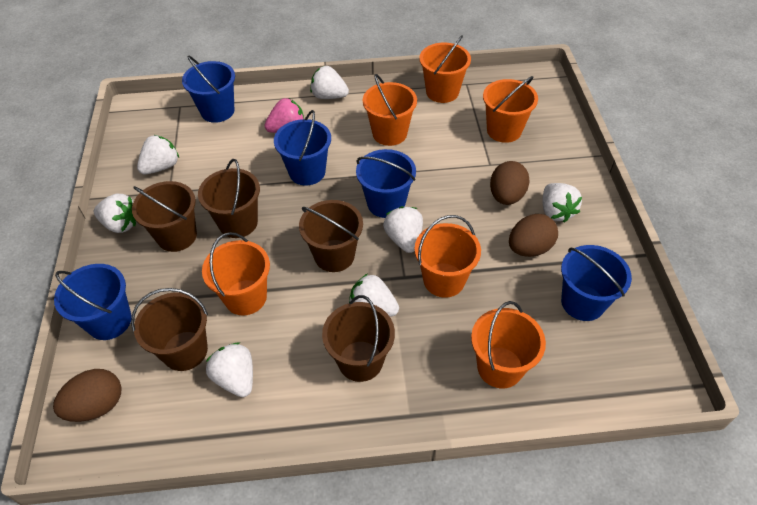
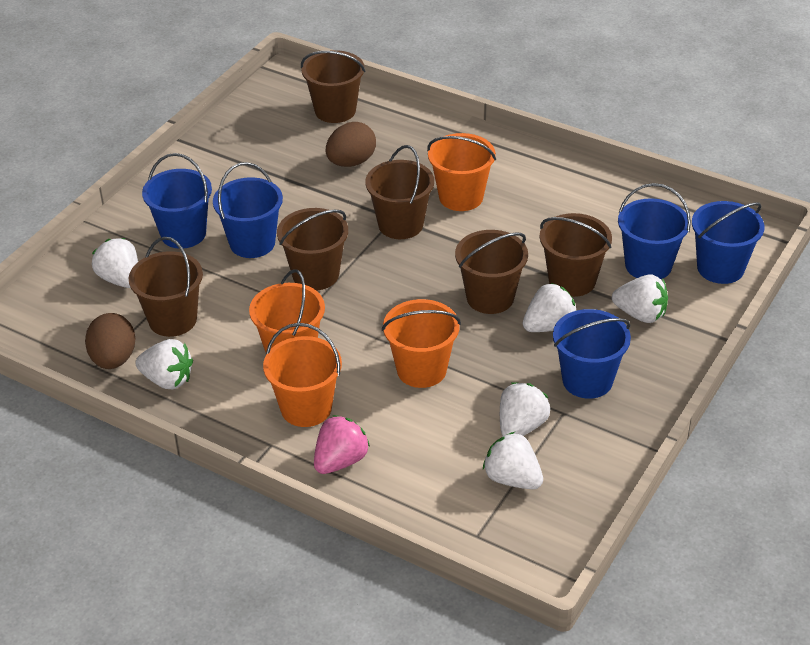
brown bucket: 5 -> 6
brown egg: 3 -> 2
orange bucket: 6 -> 4
white strawberry: 7 -> 6

